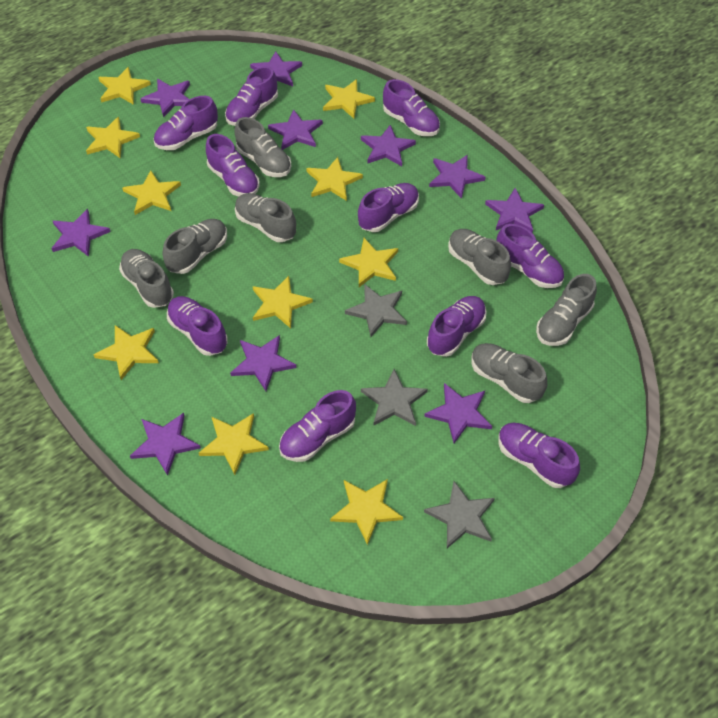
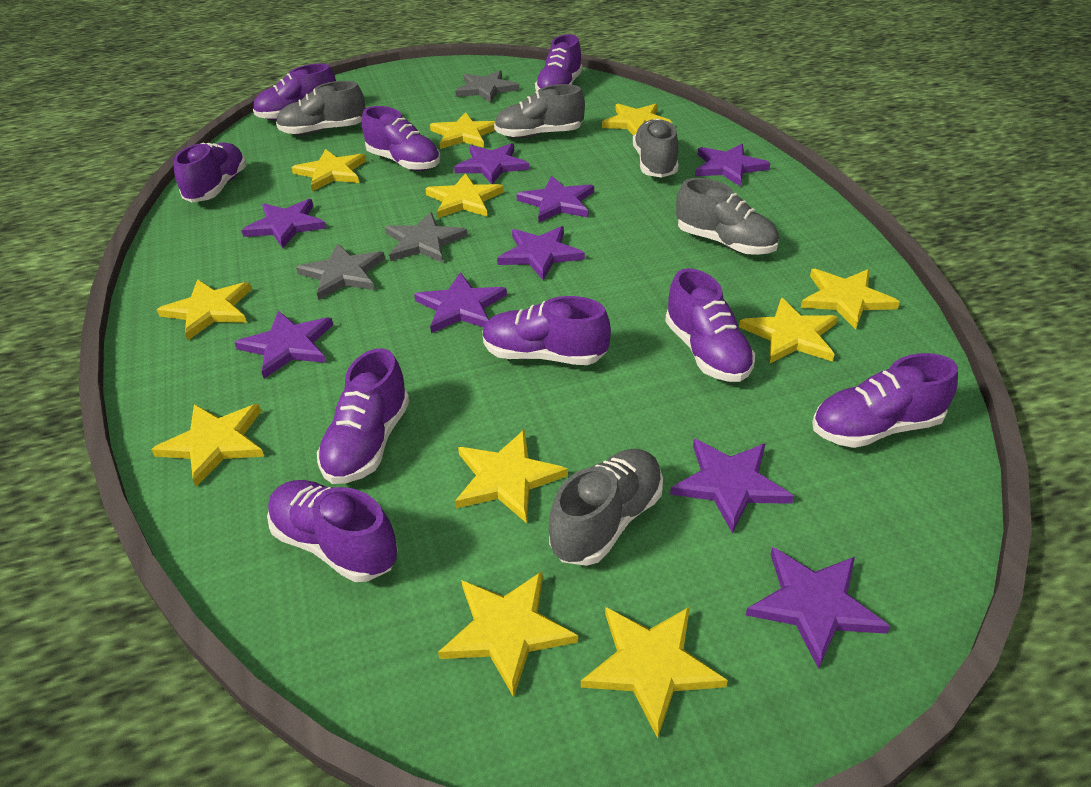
grey shoe: 7 -> 5
purple shoe: 10 -> 9
purple star: 10 -> 9
yellow star: 10 -> 11

